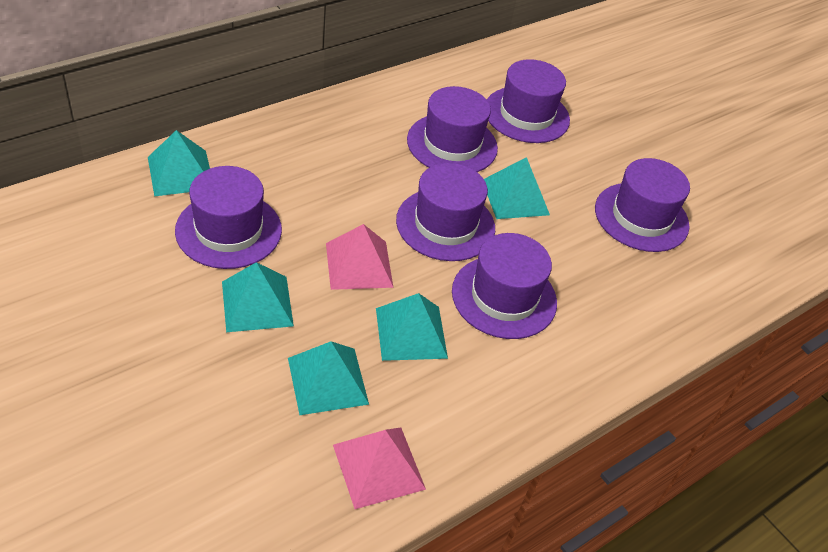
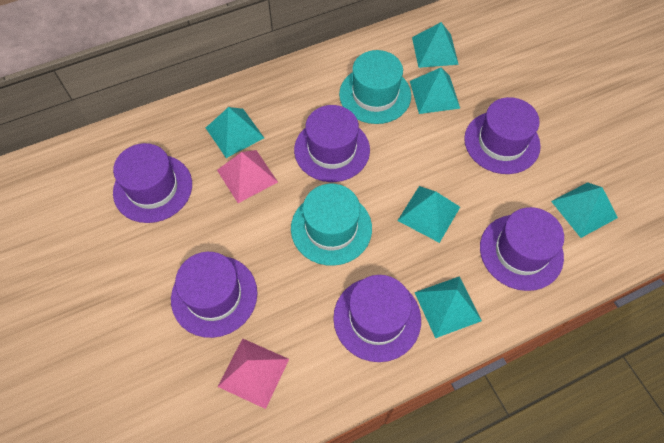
turquoise hat: 0 -> 2
turquoise pyramid: 5 -> 6

